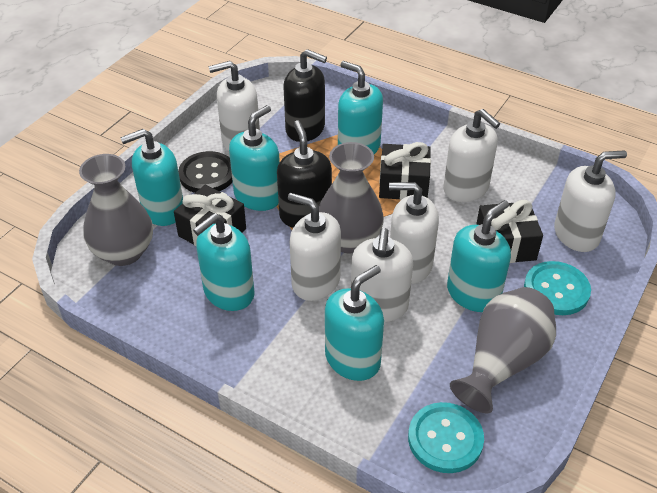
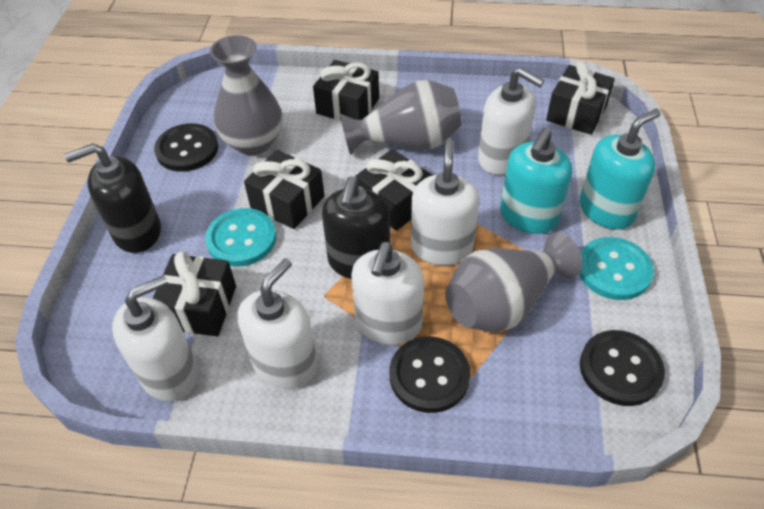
black button: 1 -> 3
black gift: 3 -> 5
turquoise soap dispenser: 6 -> 2
white soap dispenser: 6 -> 5

